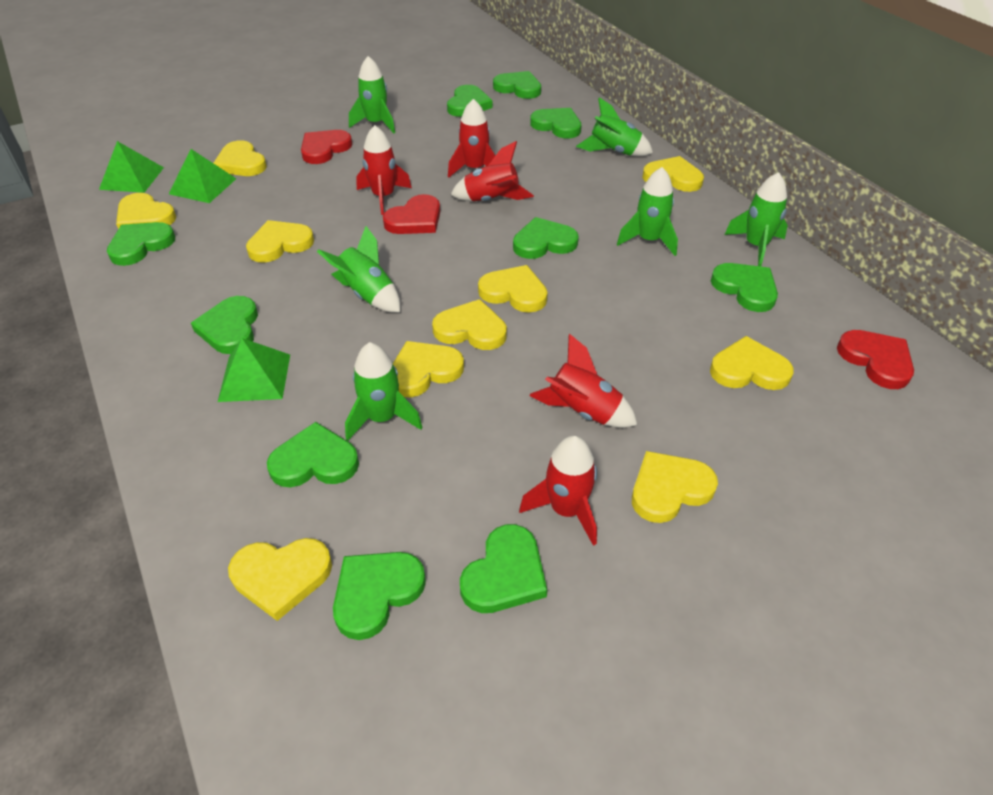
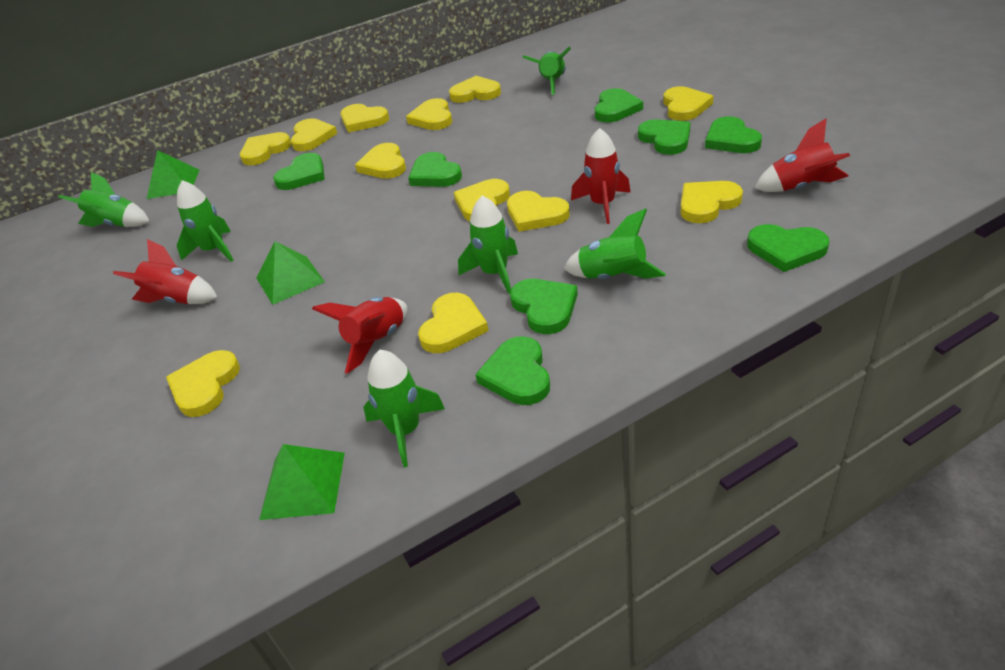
green heart: 10 -> 8
red heart: 3 -> 0
red rocket: 5 -> 4
yellow heart: 10 -> 12

